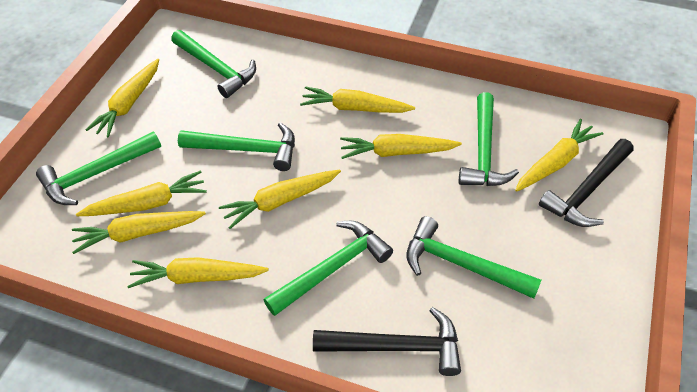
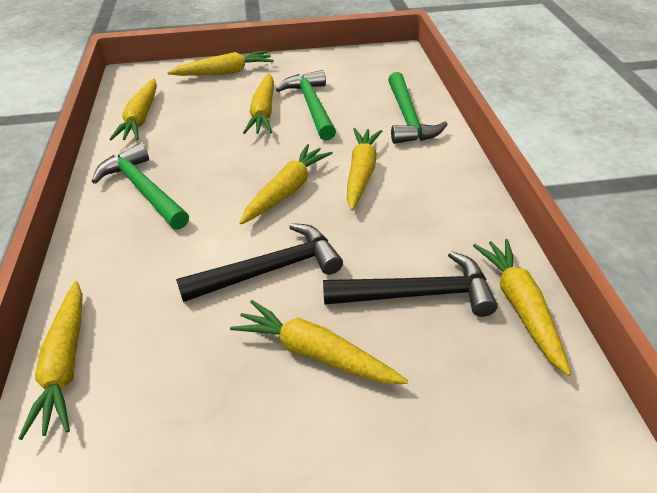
green hammer: 6 -> 3

